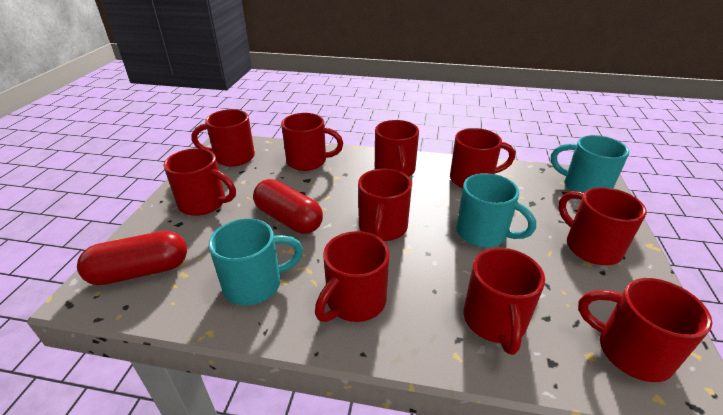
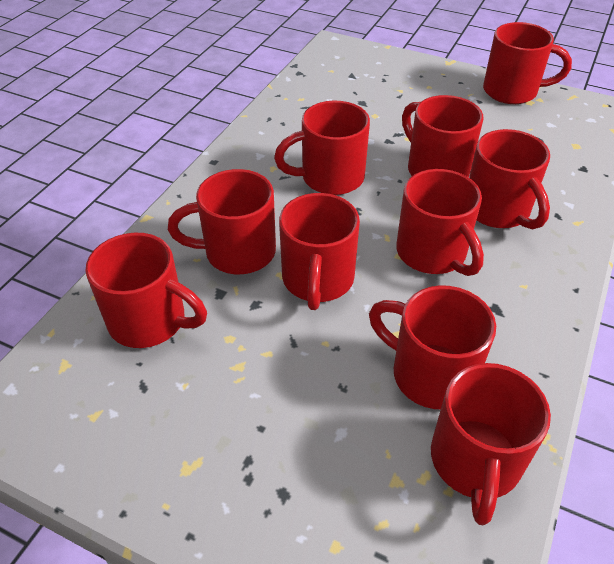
red capsule: 2 -> 0
turquoise mug: 3 -> 0

